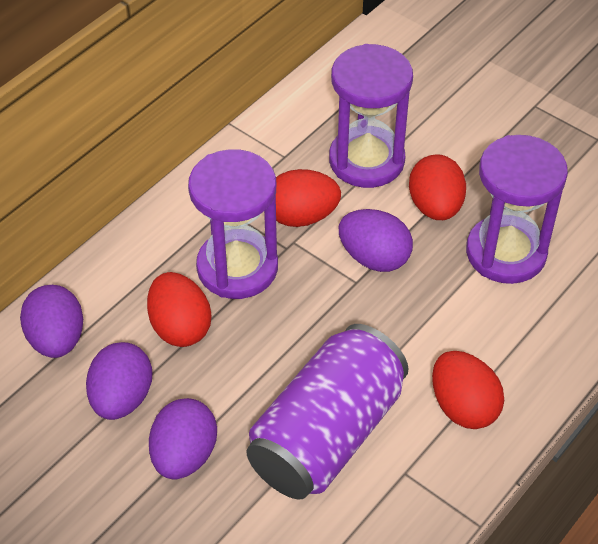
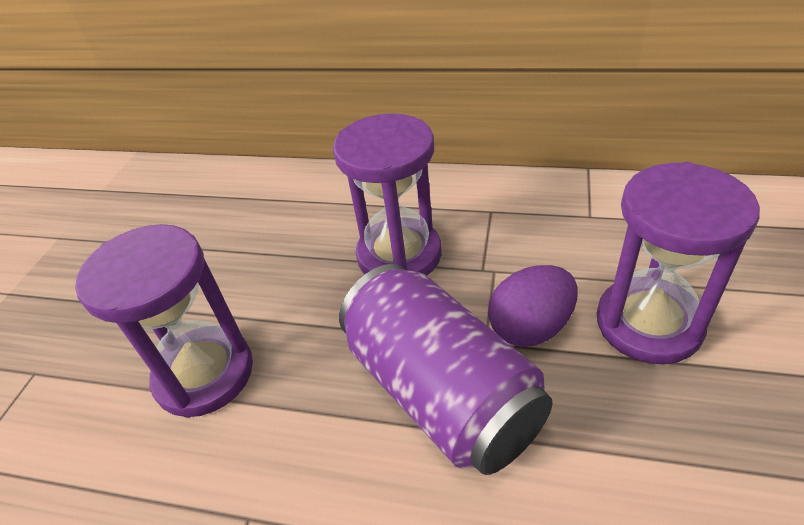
purple egg: 4 -> 1
red egg: 4 -> 0

